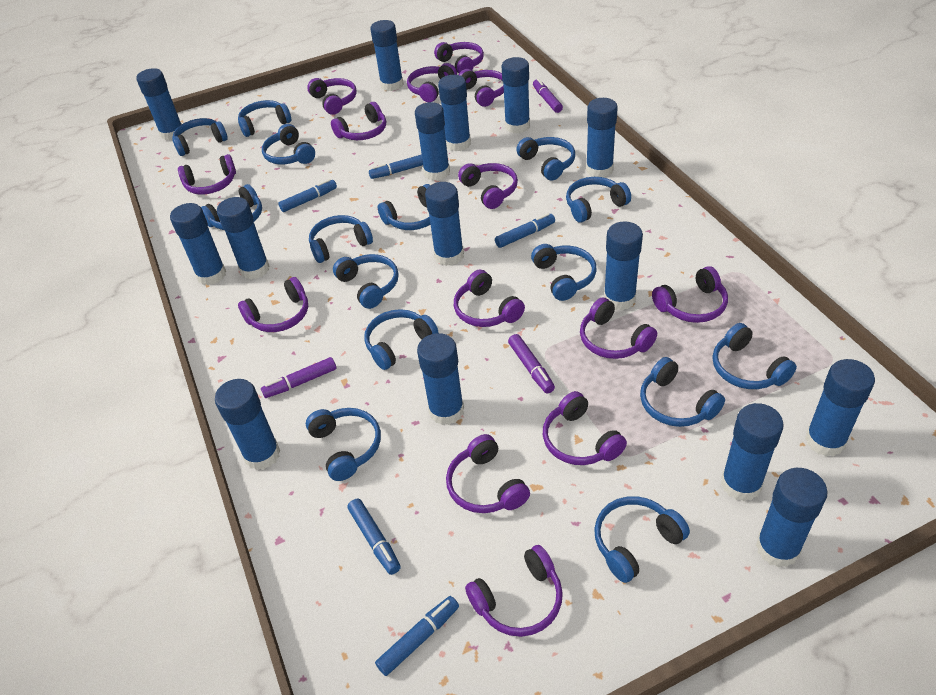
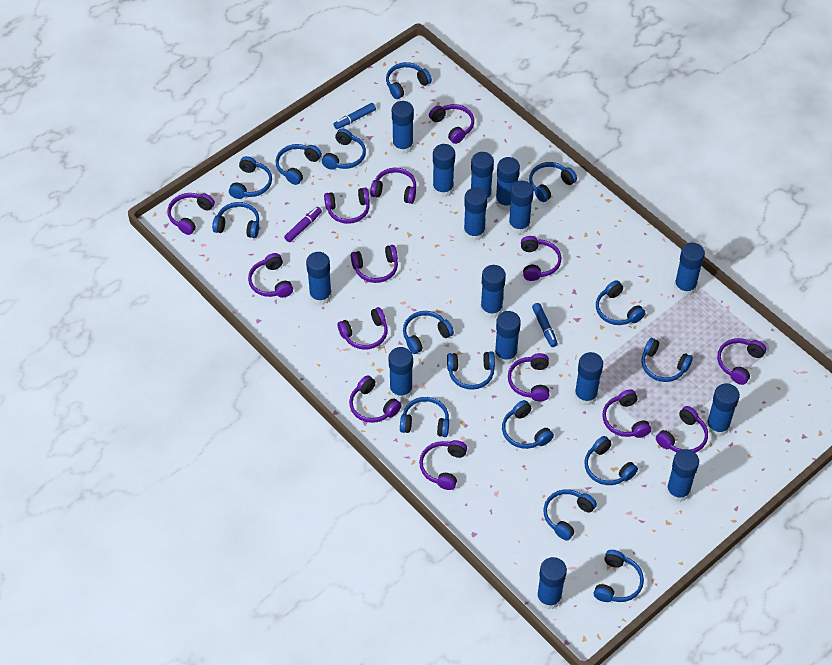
blue marker: 5 -> 2
purple marker: 3 -> 1

